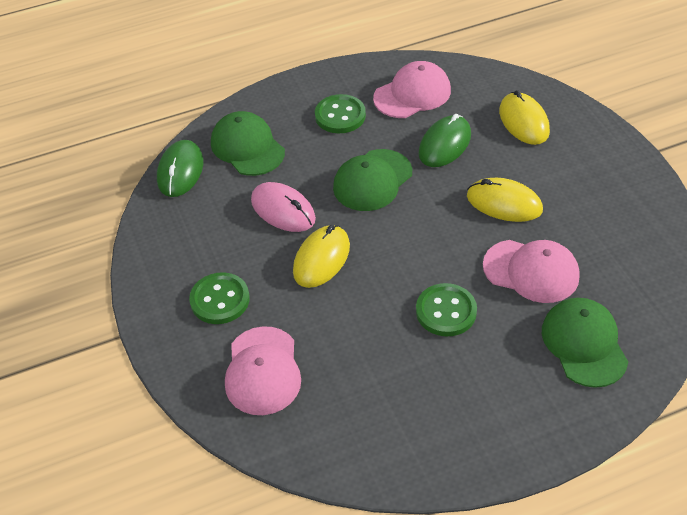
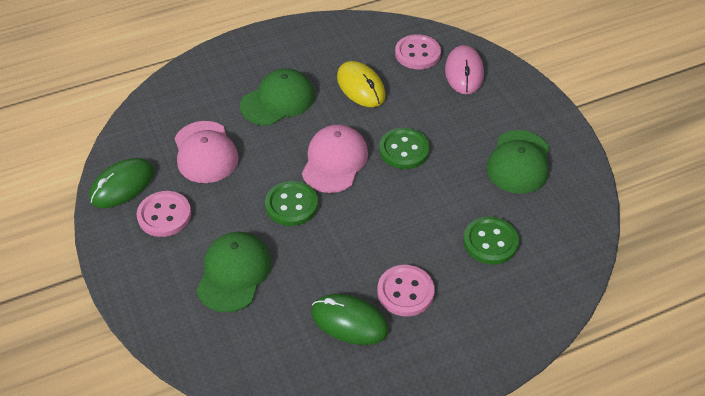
pink button: 0 -> 3
pink cap: 3 -> 2
yellow mouse: 3 -> 1

